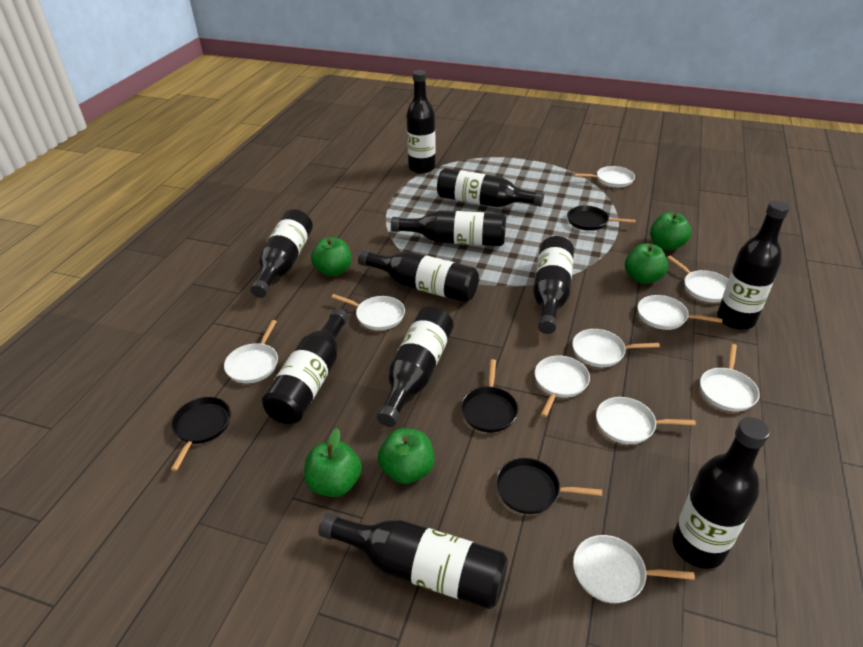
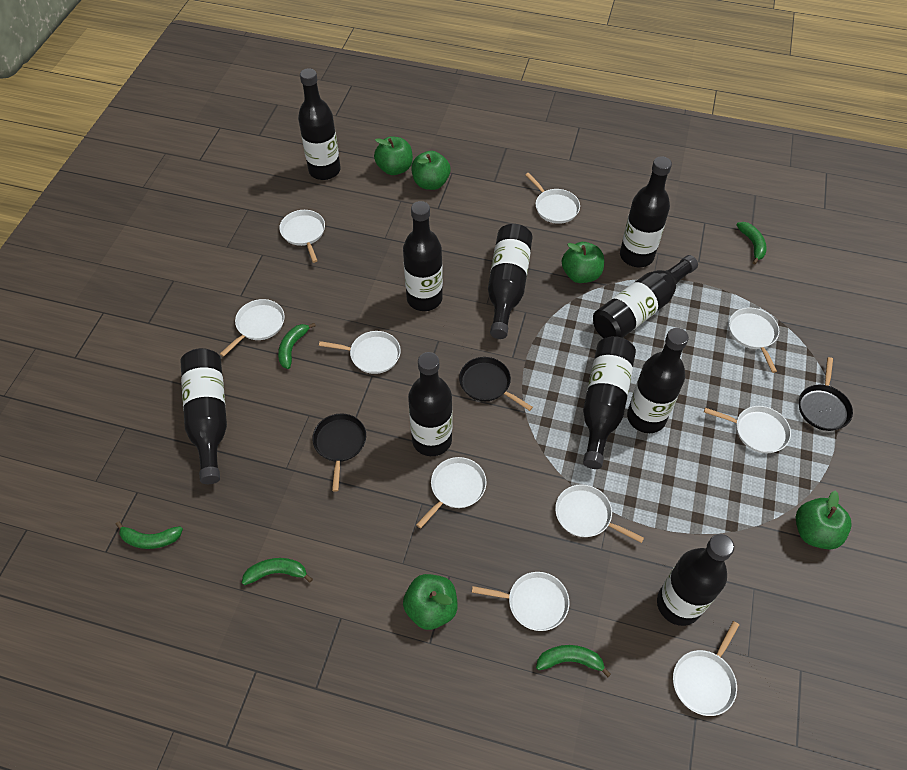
black bottle: 11 -> 10
black pan: 4 -> 3
green banana: 0 -> 5

